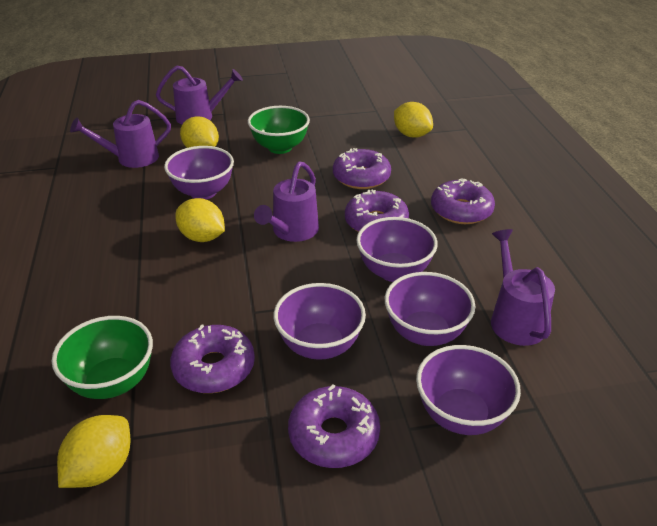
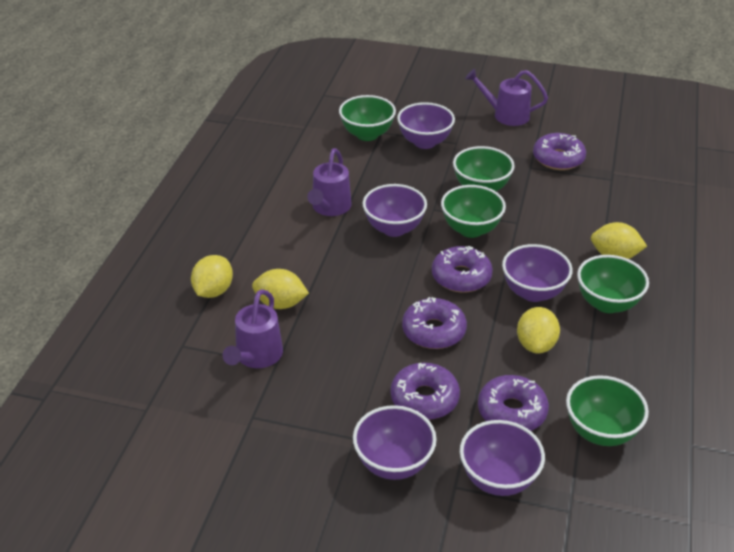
green bowl: 2 -> 5
purple watering can: 4 -> 3

